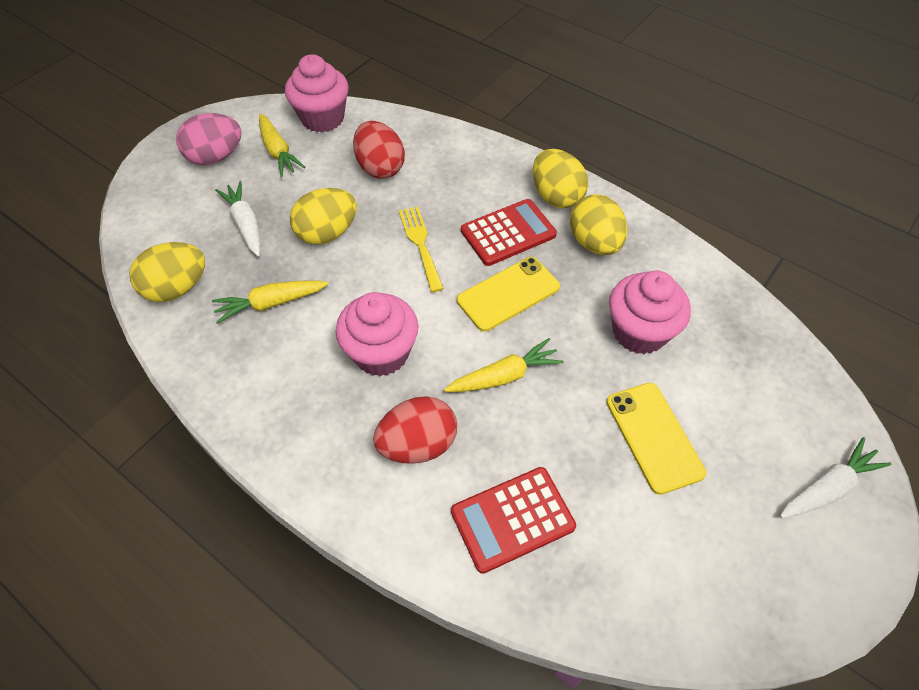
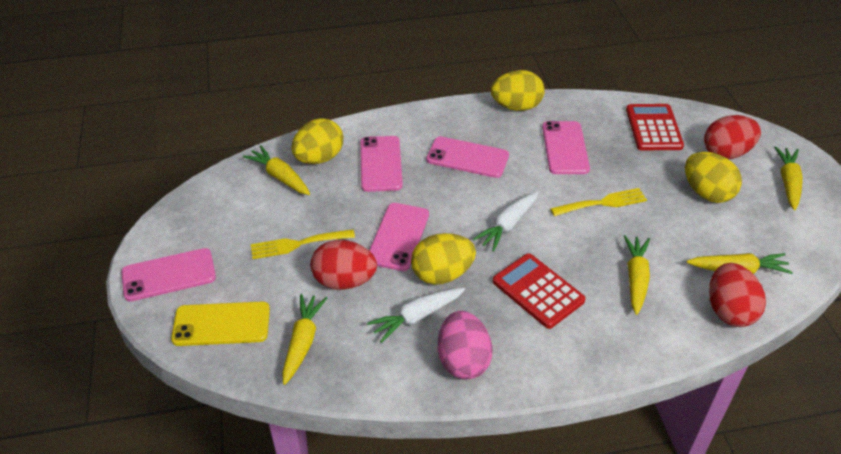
pink cupcake: 3 -> 0
pink phone: 0 -> 5
red egg: 2 -> 3
yellow carrot: 3 -> 5
yellow fork: 1 -> 2
yellow phone: 2 -> 1

